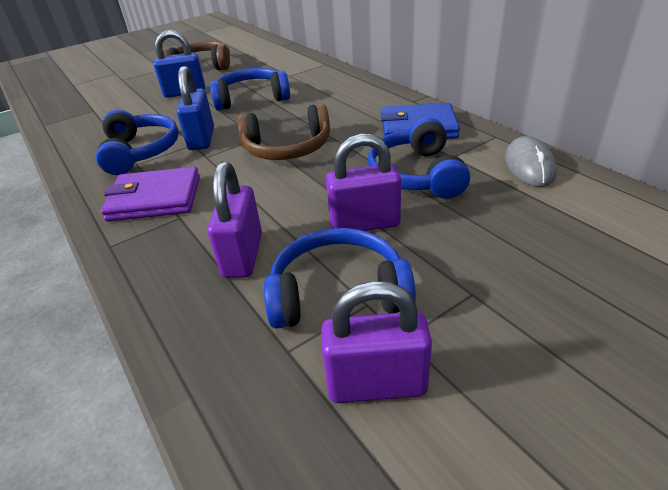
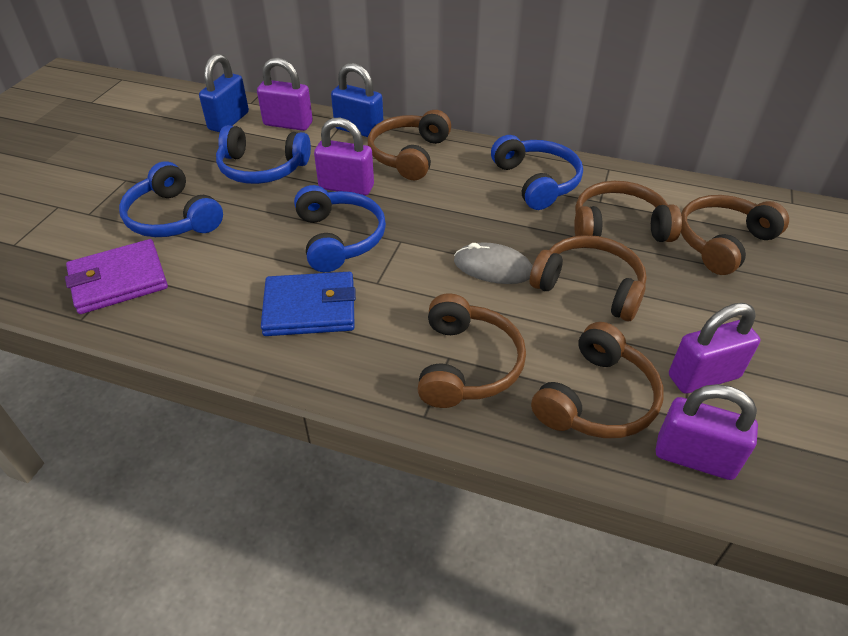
brown headphones: 2 -> 6
purple padlock: 3 -> 4

